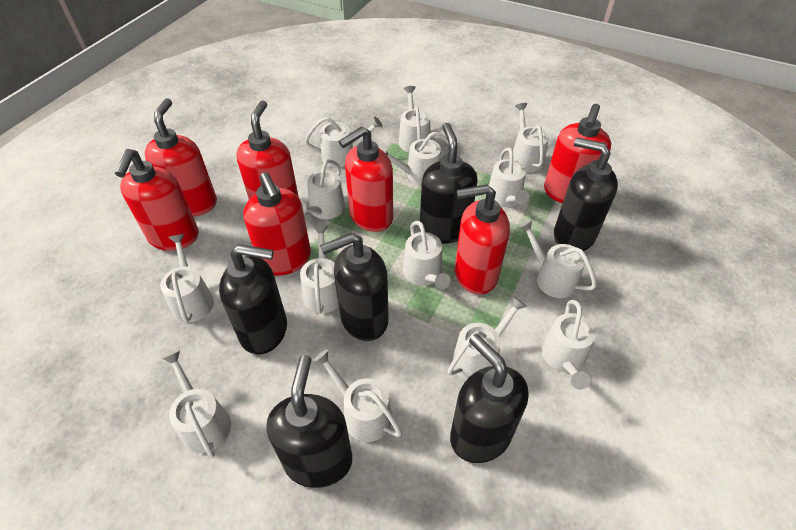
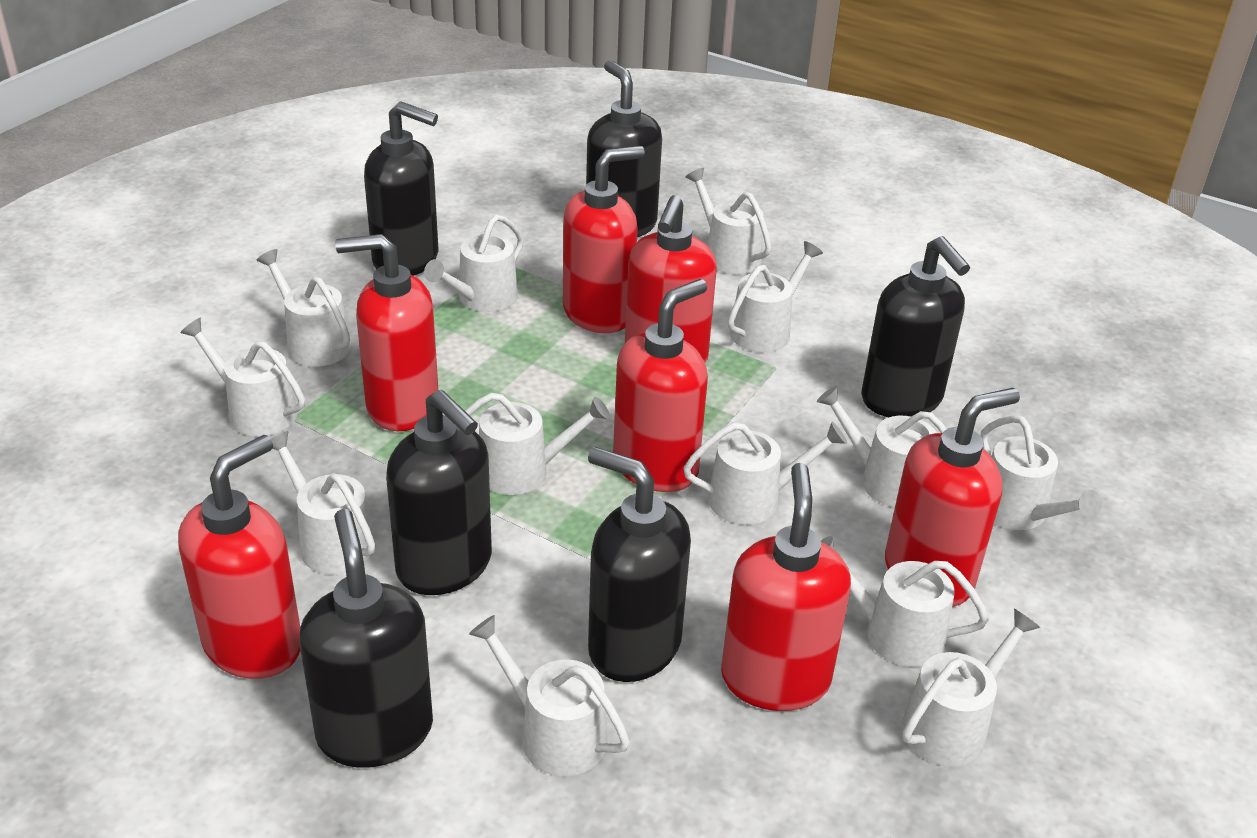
white watering can: 14 -> 13

